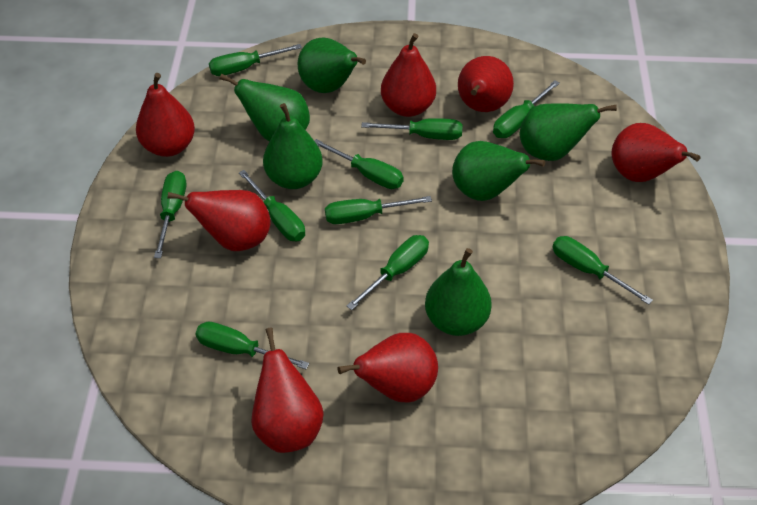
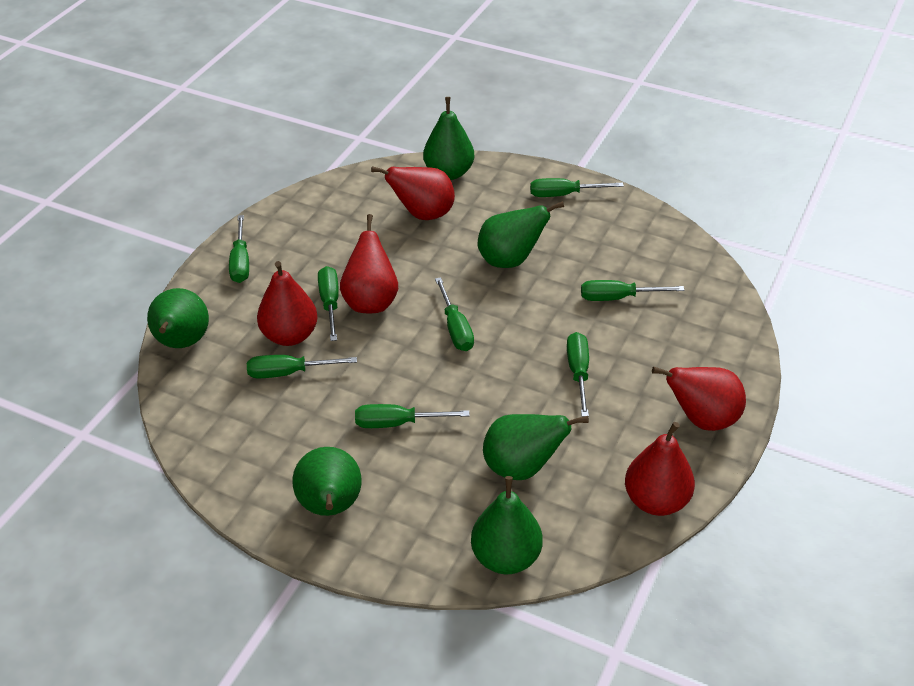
green screwdriver: 10 -> 8
red pear: 7 -> 5

